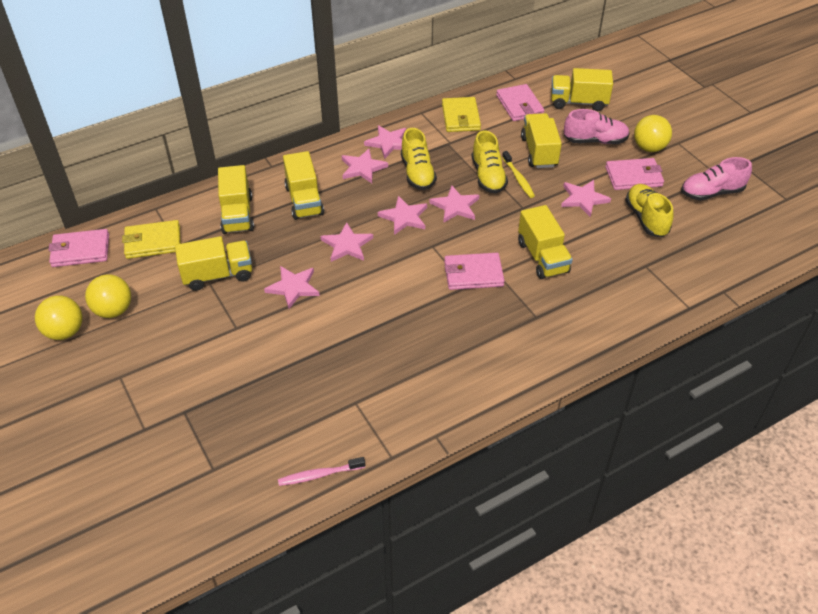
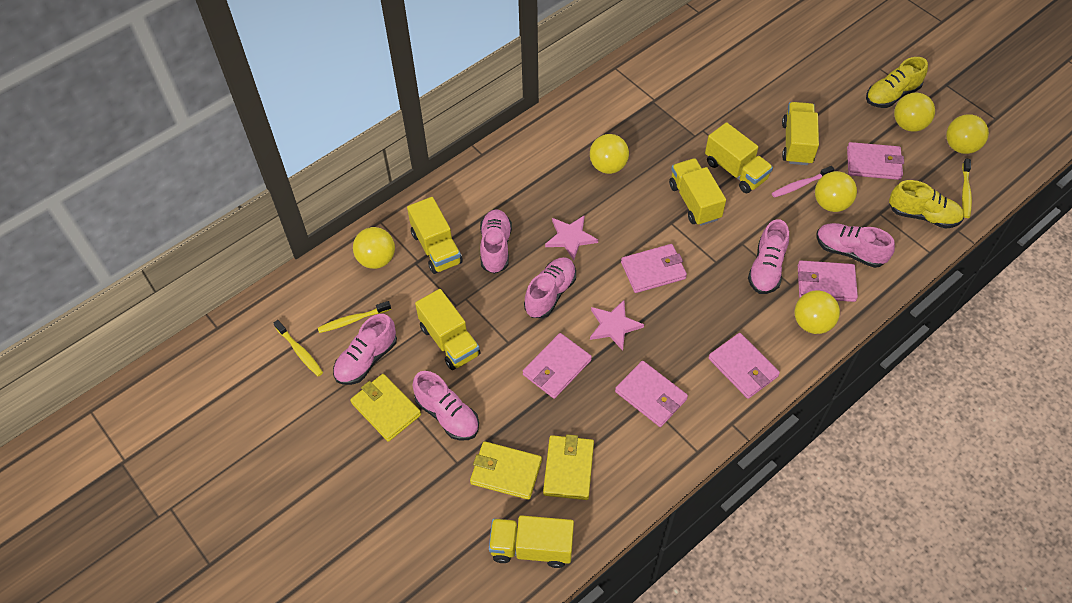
pink shoe: 2 -> 6
pink star: 7 -> 2
pink wallet: 4 -> 6
yellow ball: 3 -> 6
yellow shoe: 3 -> 2
yellow toothbrush: 1 -> 3
yellow wallet: 2 -> 3

